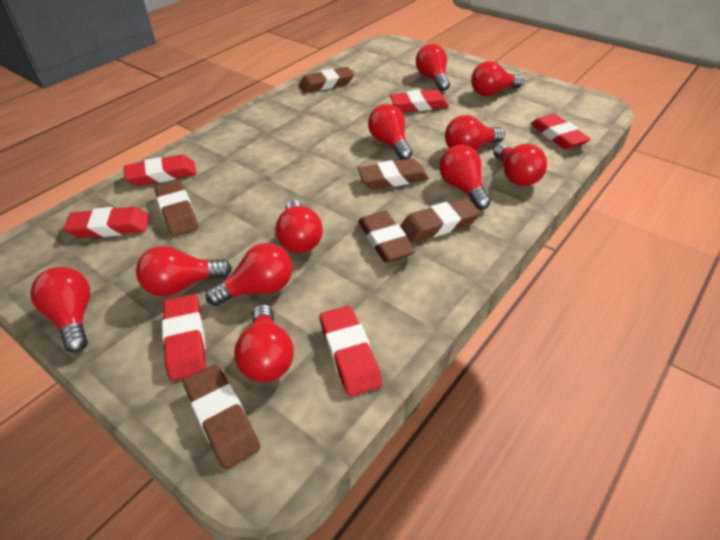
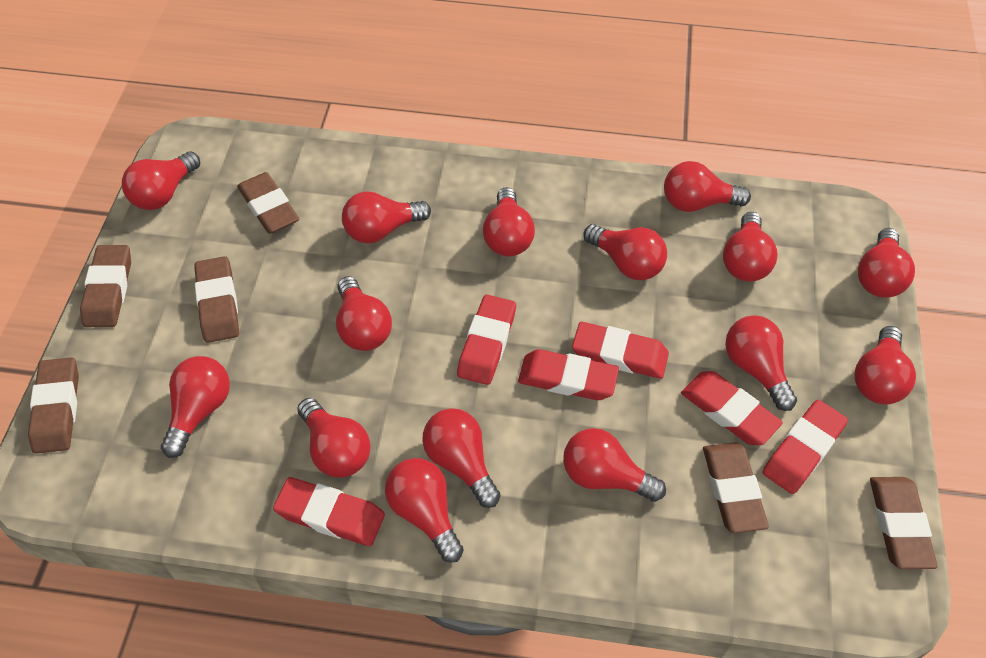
red light bulb: 11 -> 15

